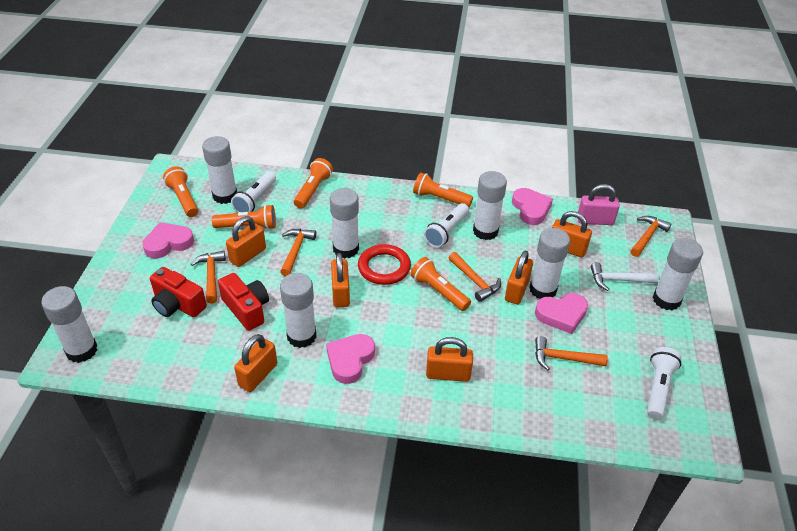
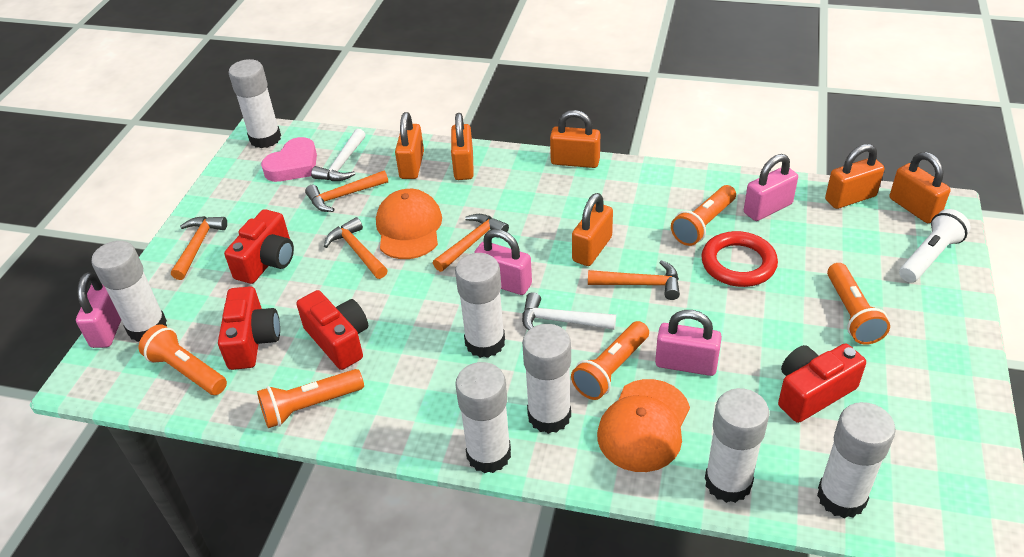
orange cap: 0 -> 2
pink heart: 4 -> 1
pink padlock: 1 -> 4
red camera: 2 -> 4
white flashlight: 3 -> 1
white hammer: 1 -> 2

